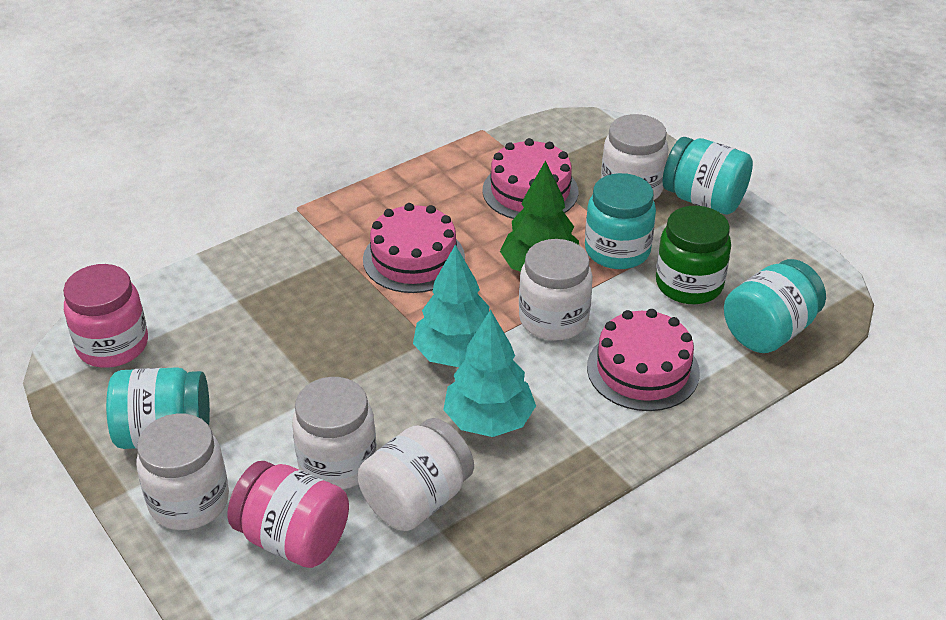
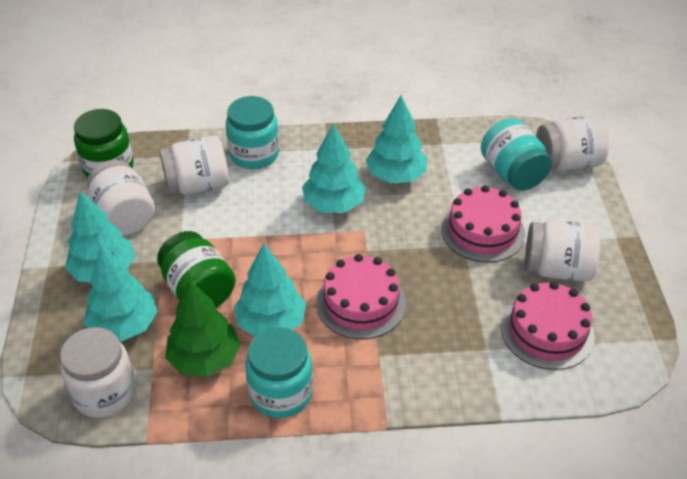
green jar: 1 -> 2
pink jar: 2 -> 0
turquoise jar: 4 -> 3
turquoise tree: 2 -> 5

